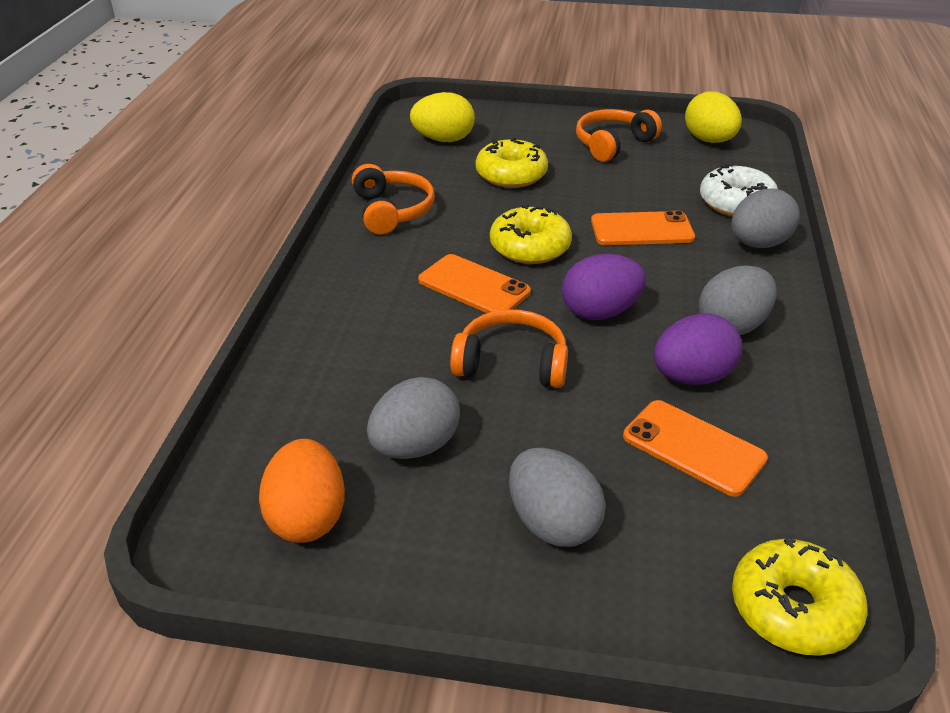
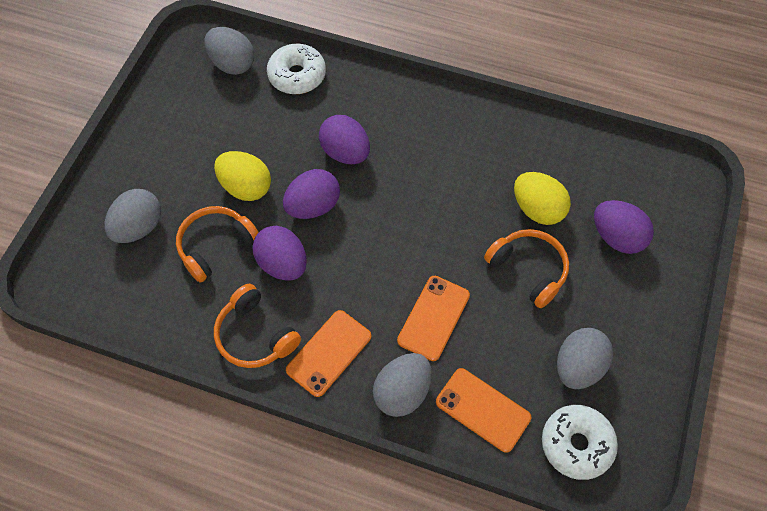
orange egg: 1 -> 0
purple egg: 2 -> 4
white donut: 1 -> 2
yellow donut: 3 -> 0

